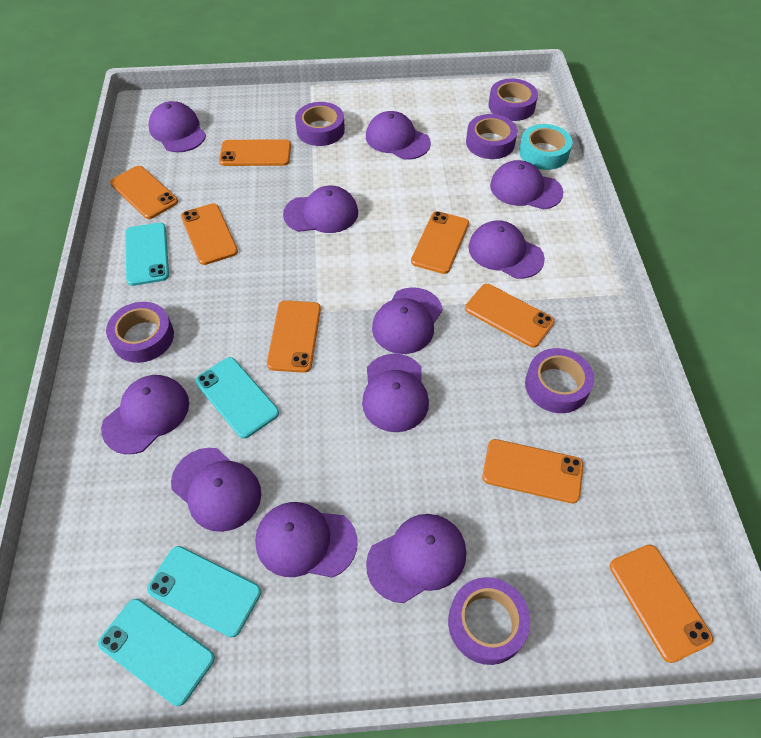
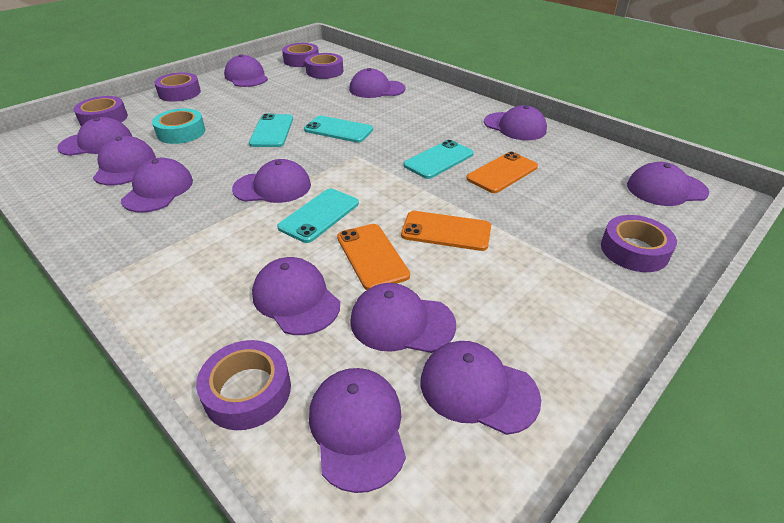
orange phone: 8 -> 3
purple cap: 11 -> 12

